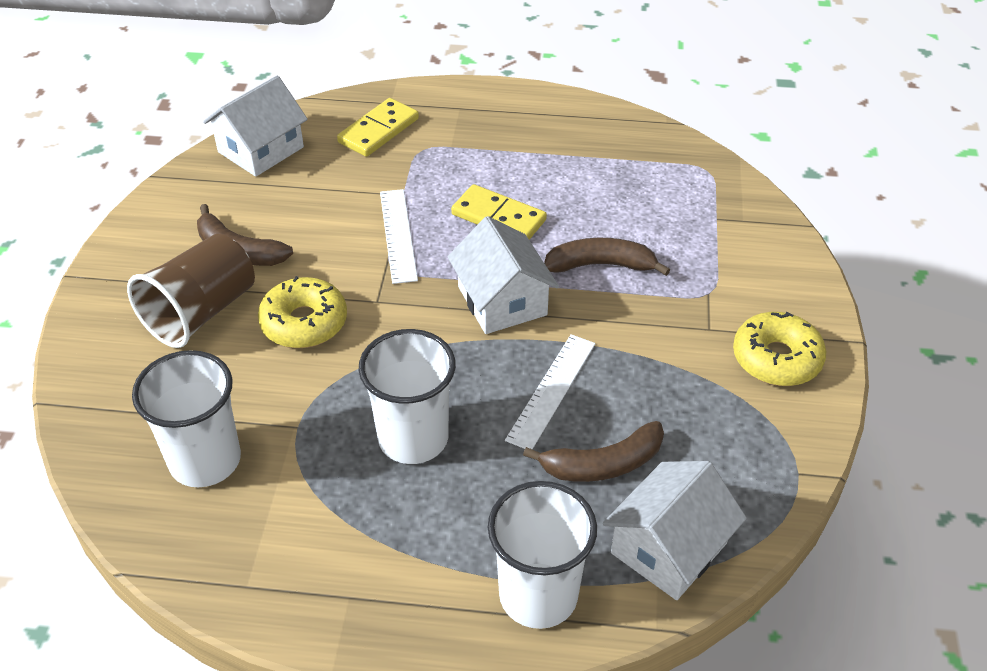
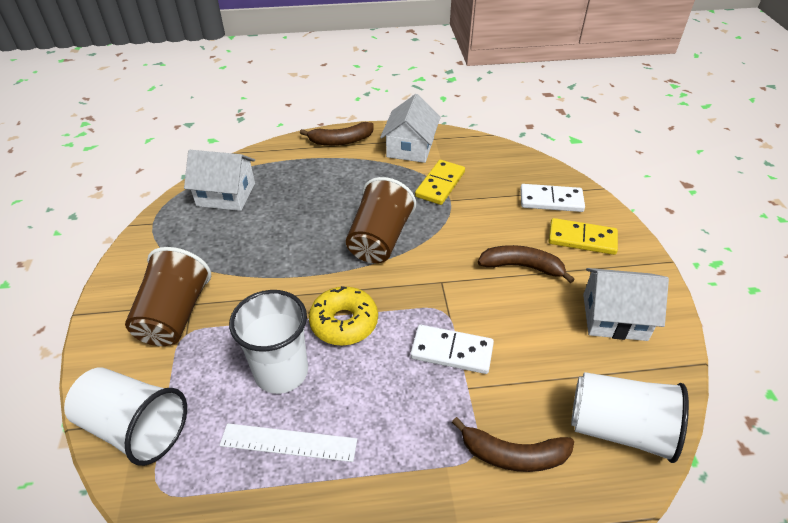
brown cup: 1 -> 2
white domino: 0 -> 2
white ruler: 2 -> 1
yellow donut: 2 -> 1

